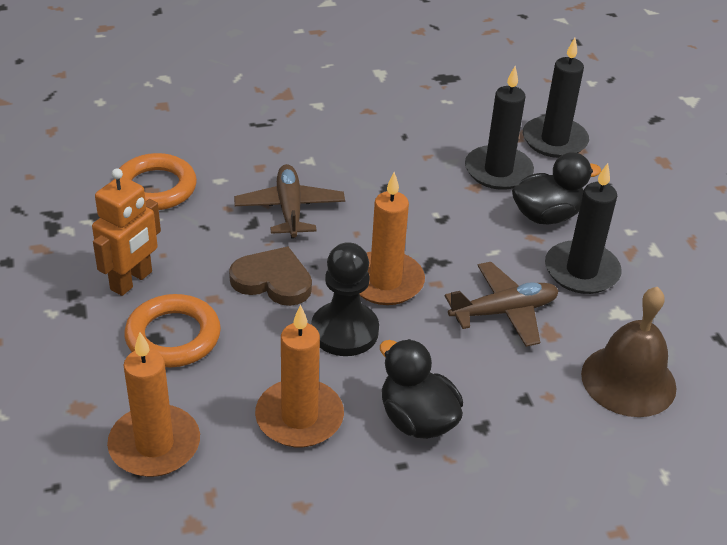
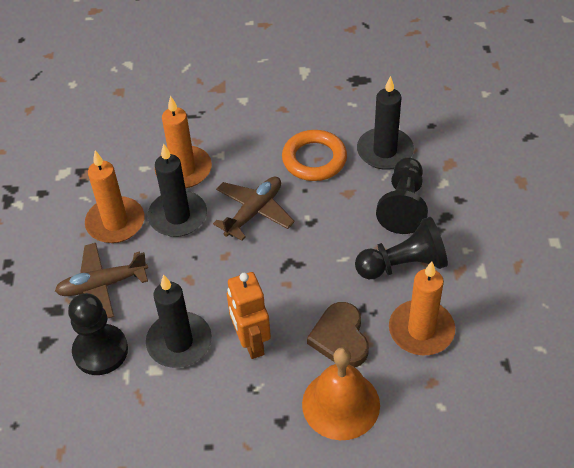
black duck: 2 -> 0
black pawn: 1 -> 3
brown bell: 1 -> 0
orange bell: 0 -> 1
orange ring: 2 -> 1

